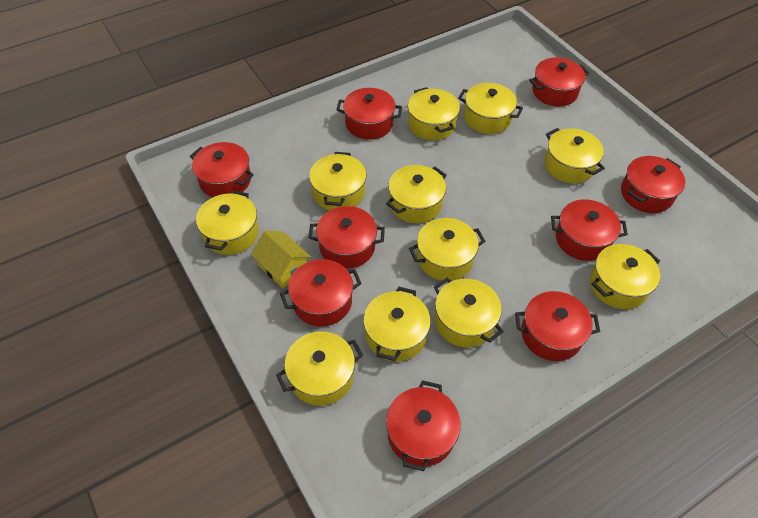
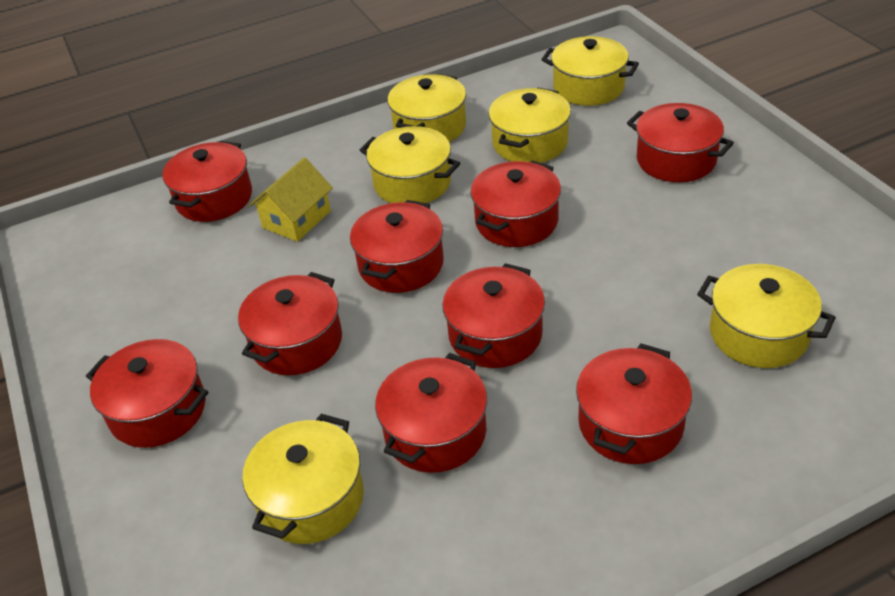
yellow pot: 11 -> 6

